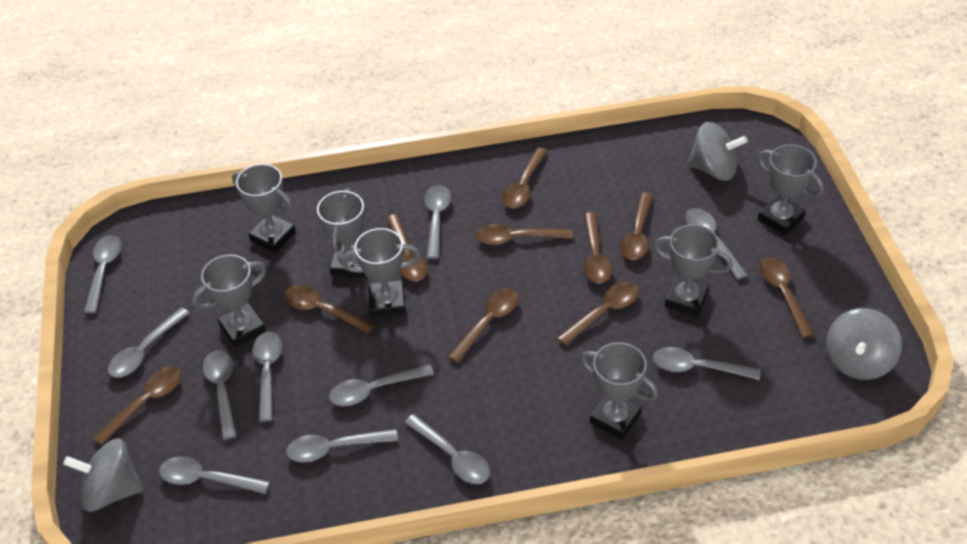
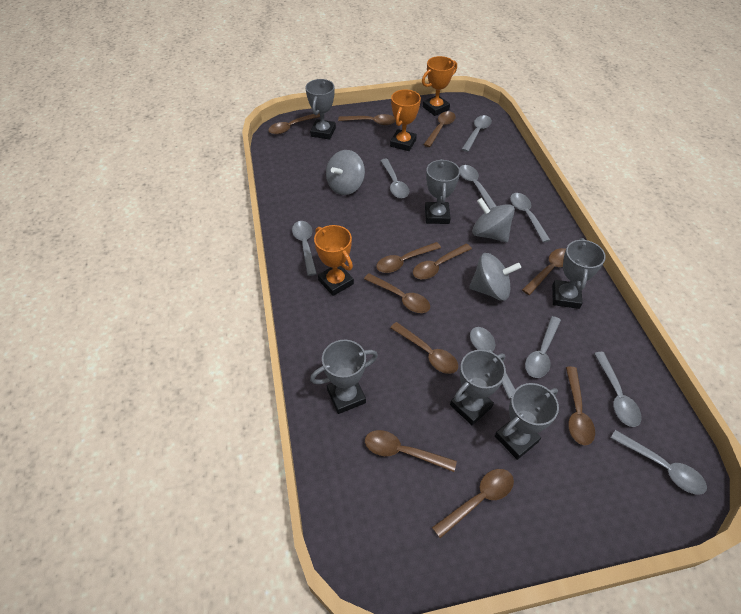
brown spoon: 10 -> 11
grey spoon: 11 -> 9
grey trophy: 7 -> 6
orange trophy: 0 -> 3

